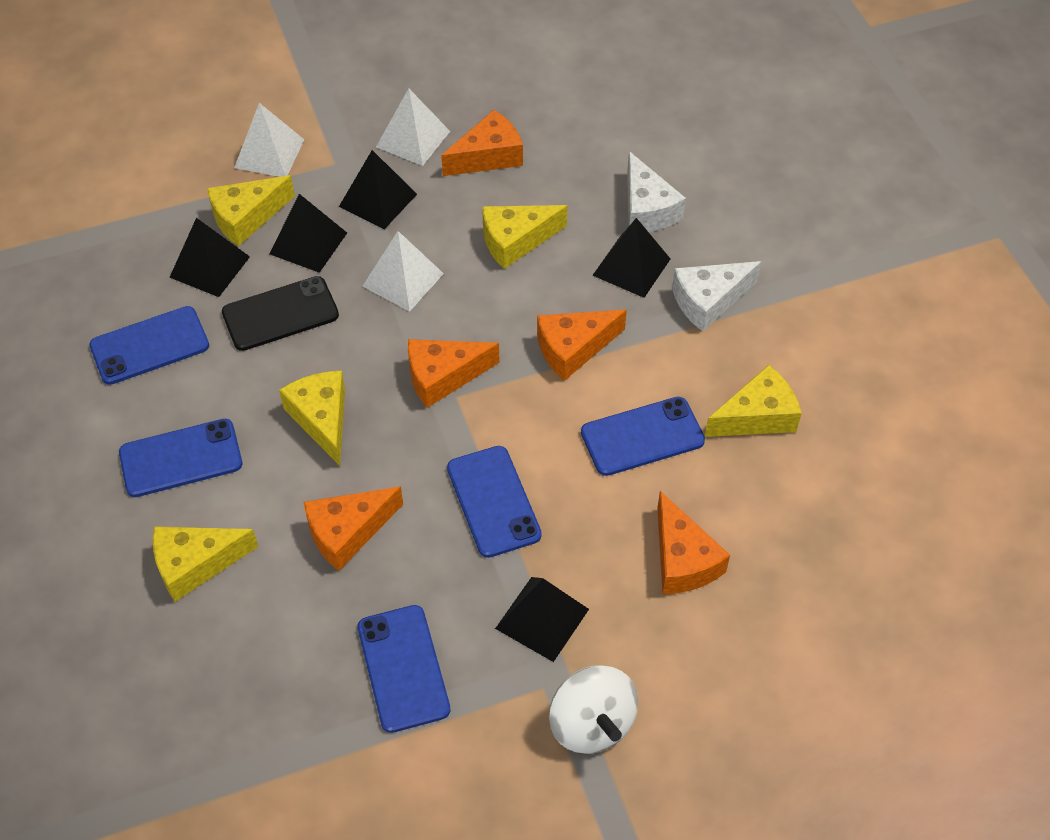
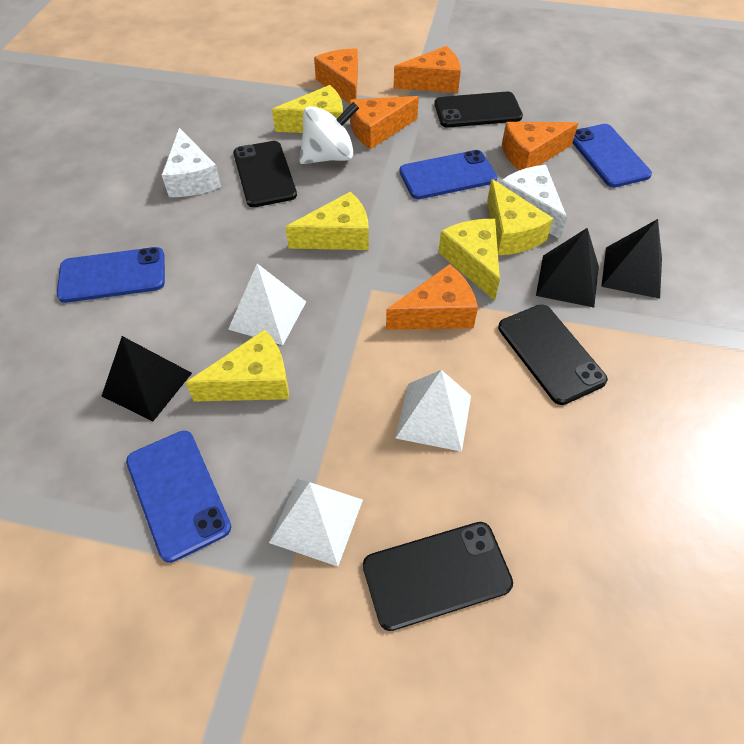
black phone: 1 -> 4
black pyramid: 5 -> 3
blue phone: 5 -> 4

